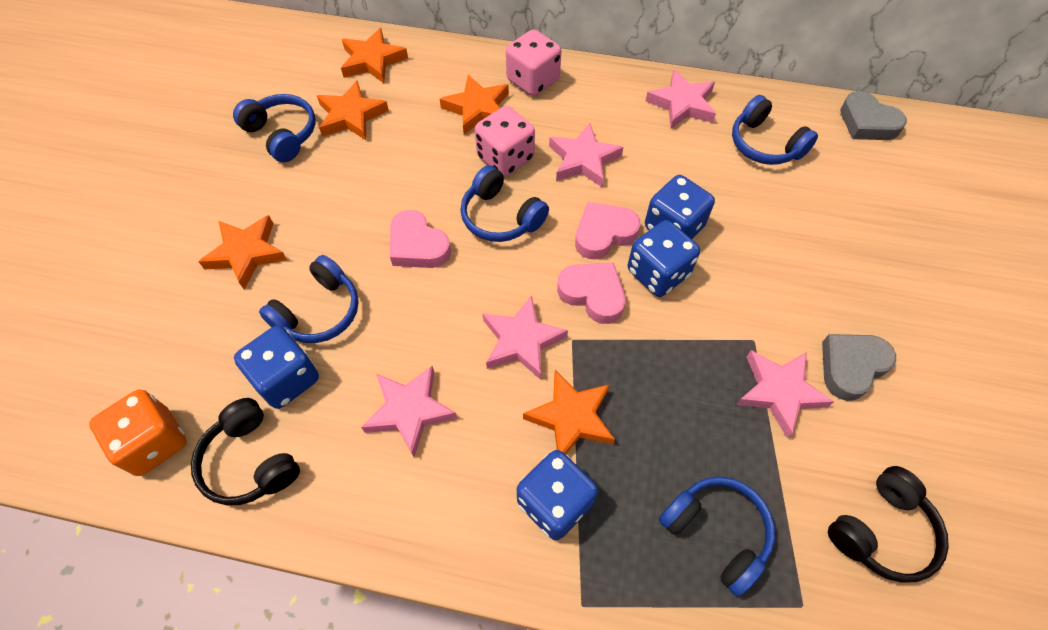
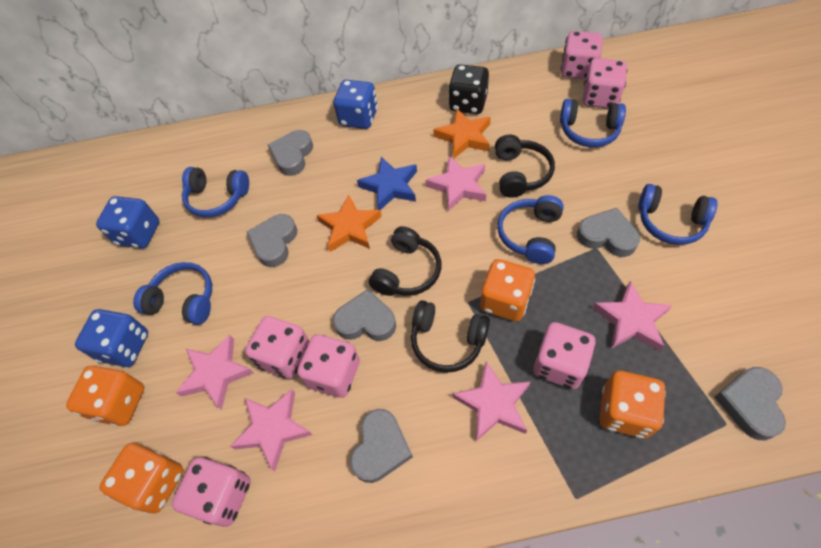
black dice: 0 -> 1
black headphones: 2 -> 3
blue dice: 4 -> 3
blue star: 0 -> 1
grey heart: 2 -> 6
orange dice: 1 -> 4
orange star: 5 -> 2
pink dice: 2 -> 6
pink heart: 3 -> 0

